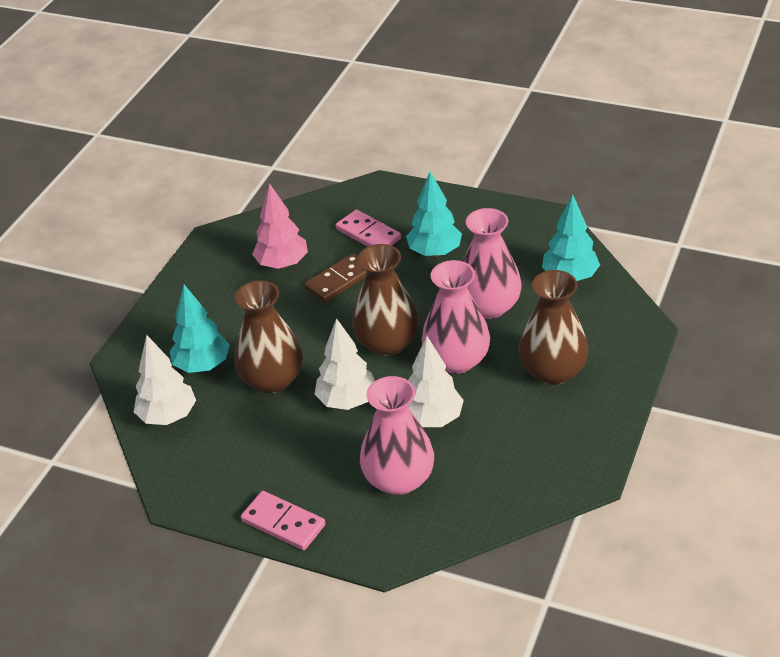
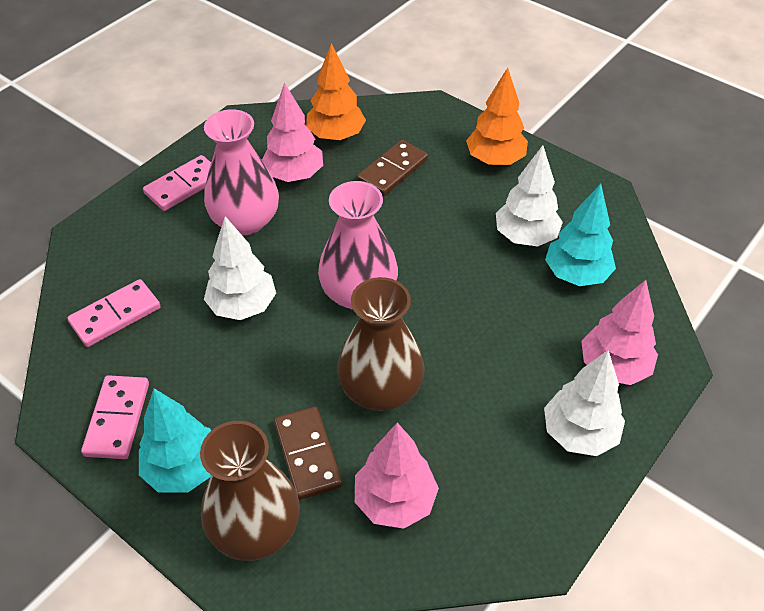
brown domino: 1 -> 2
brown vase: 3 -> 2
orange tree: 0 -> 2
pink domino: 2 -> 3
pink tree: 1 -> 3
pink vase: 3 -> 2
turquoise tree: 3 -> 2

